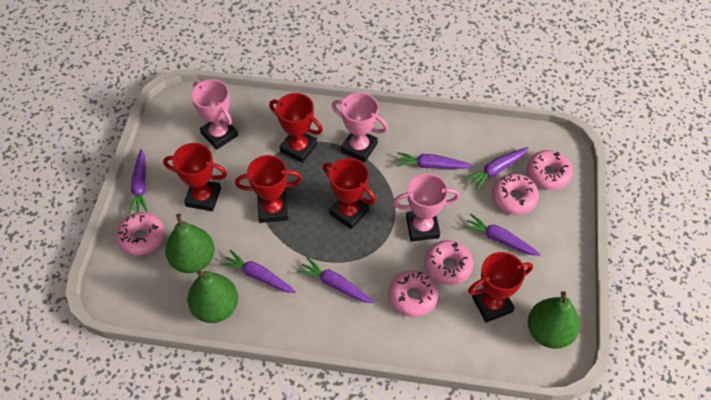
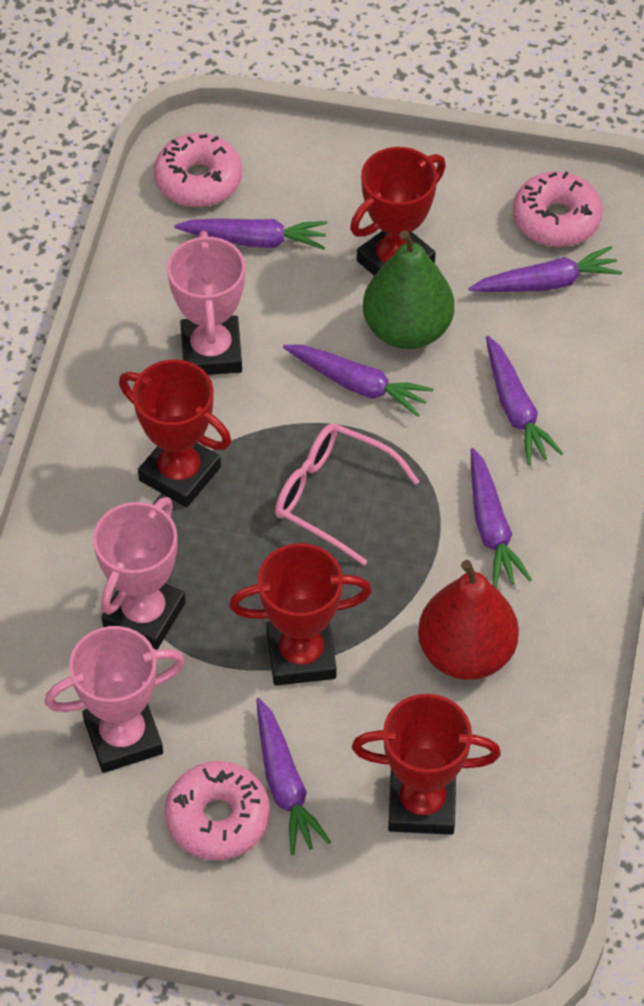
green pear: 3 -> 1
pink donut: 5 -> 3
pink glasses: 0 -> 1
red pear: 0 -> 1
red trophy: 5 -> 4

